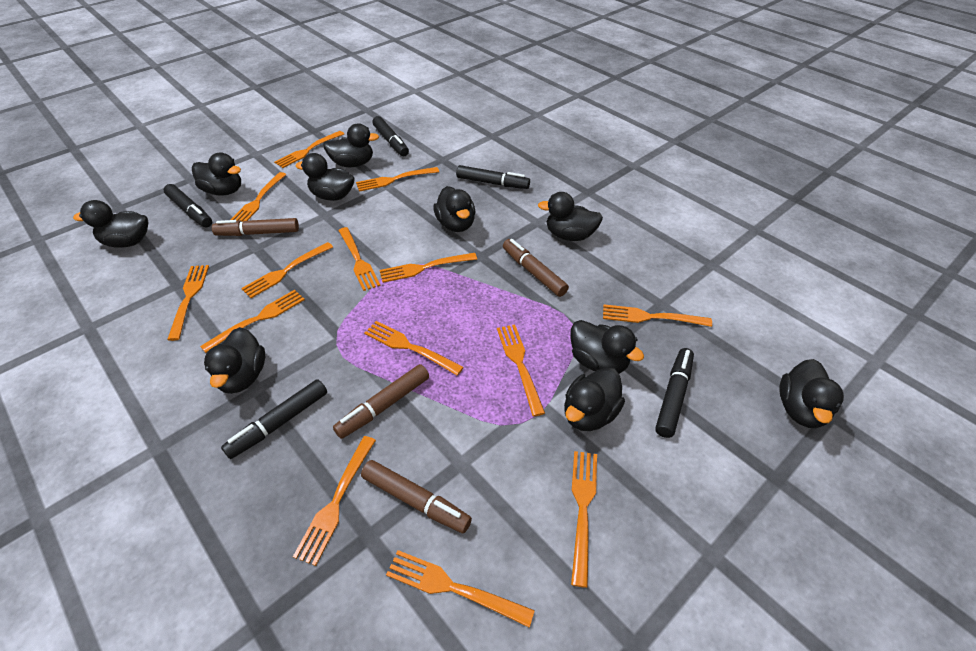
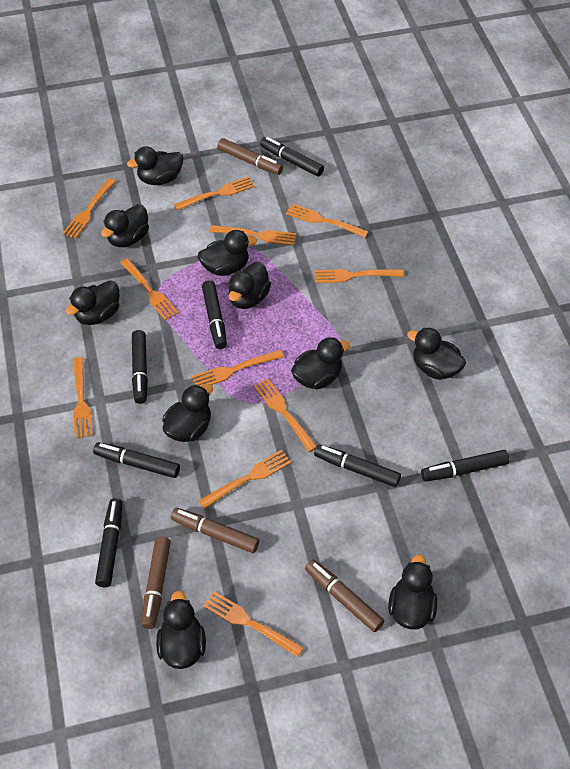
black marker: 5 -> 7
orange fork: 14 -> 11

